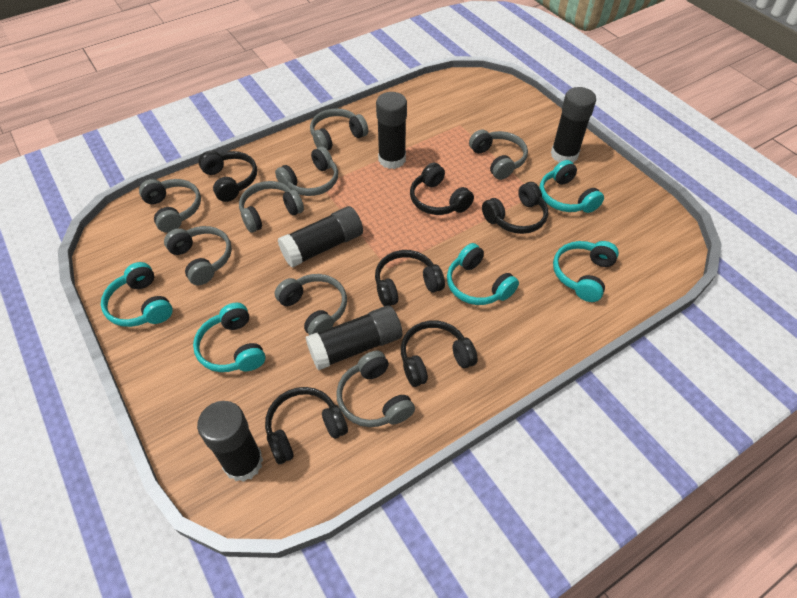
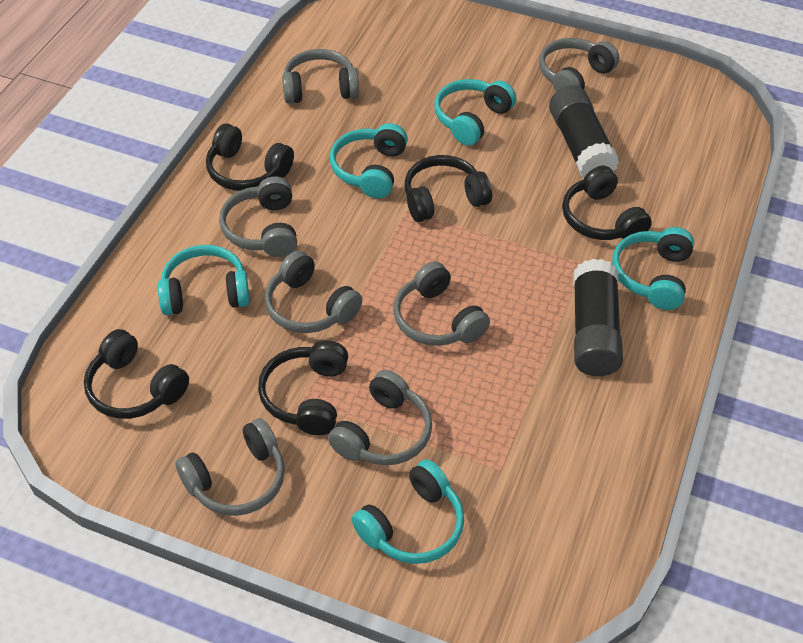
black glue stick: 5 -> 2
black headphones: 6 -> 5
grey headphones: 8 -> 7

